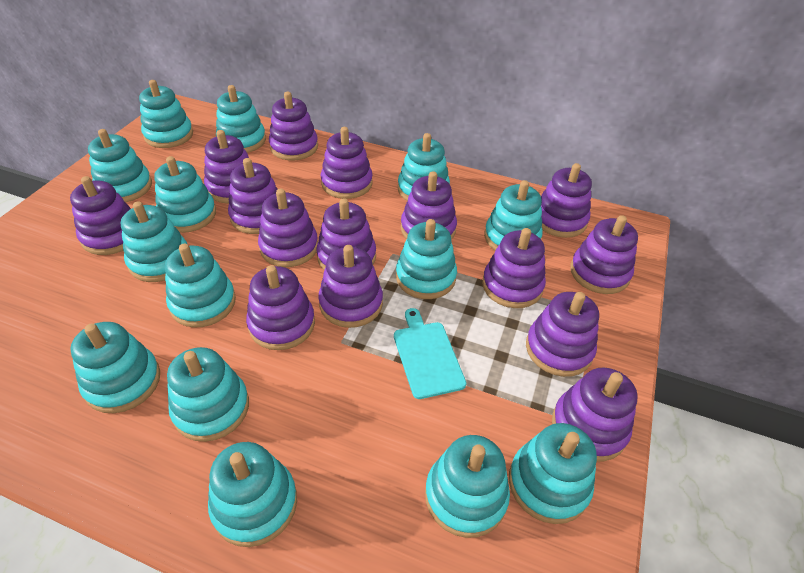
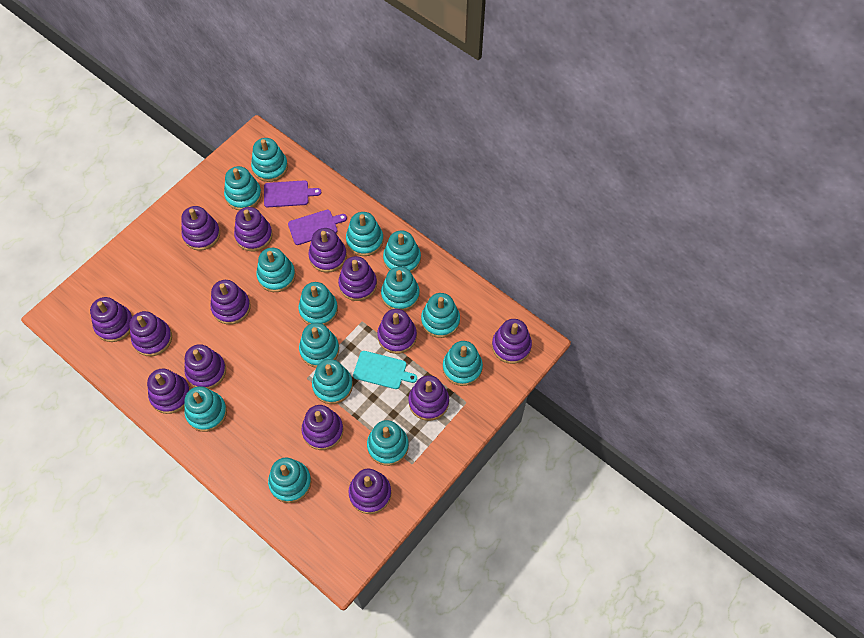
purple cutting board: 0 -> 2
purple stacking toy: 15 -> 14

